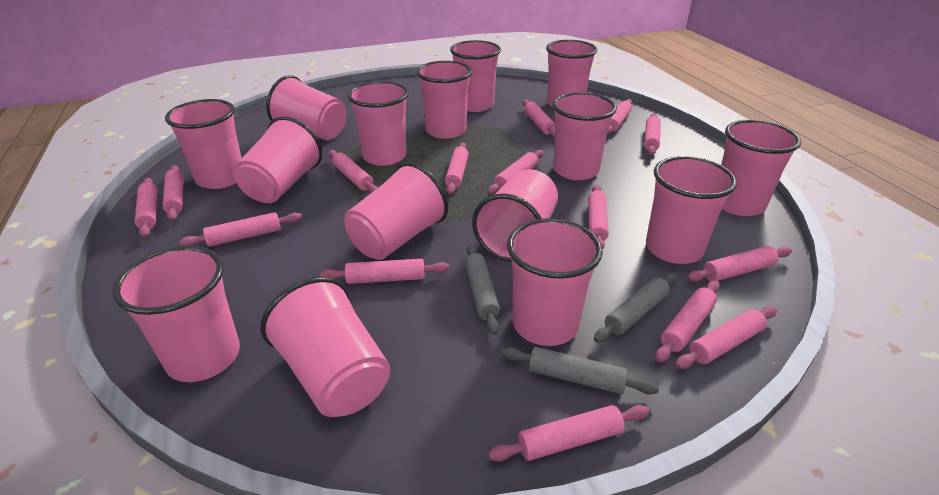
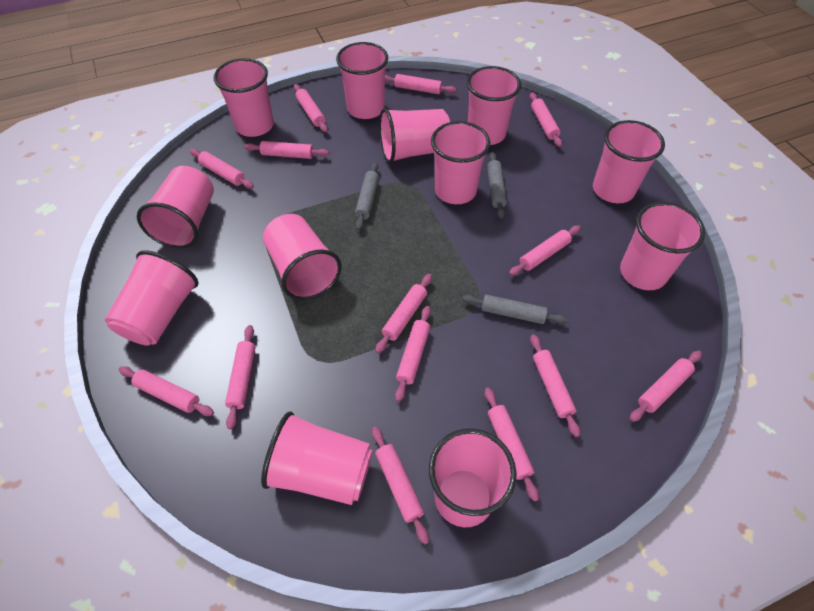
pink cup: 15 -> 12
pink rolling pin: 15 -> 14

